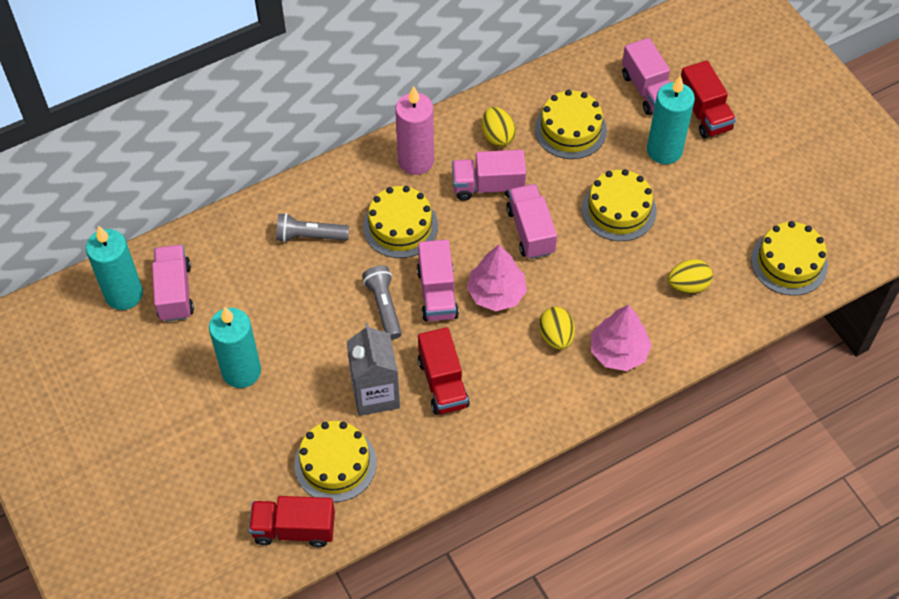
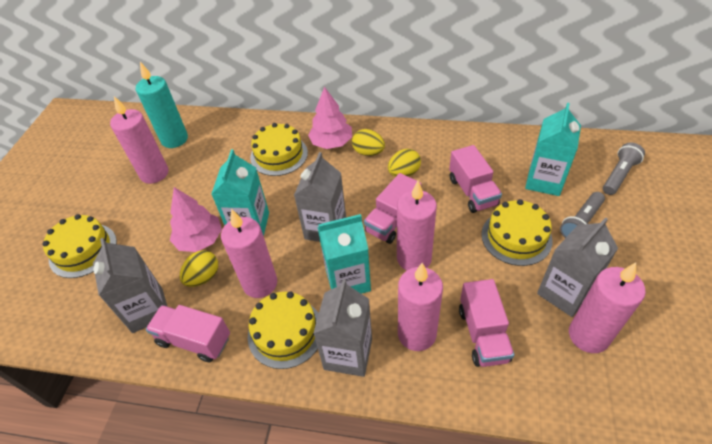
grey carton: 1 -> 4
pink candle: 1 -> 5
pink truck: 5 -> 4
red truck: 3 -> 0
turquoise candle: 3 -> 1
turquoise carton: 0 -> 3
yellow cake: 5 -> 4

